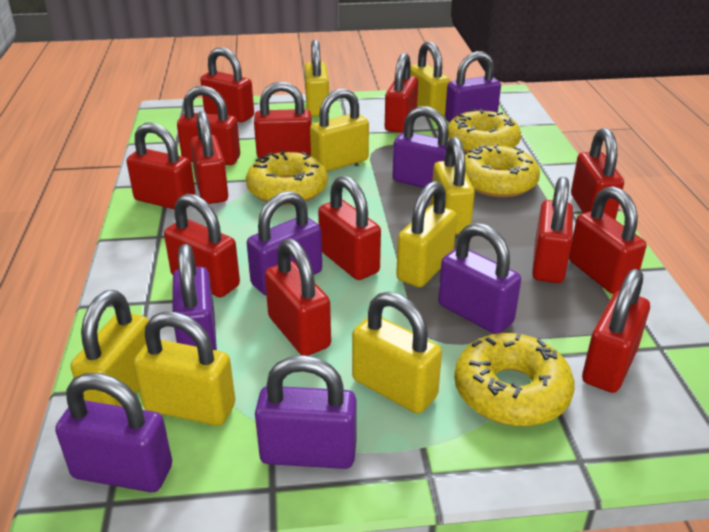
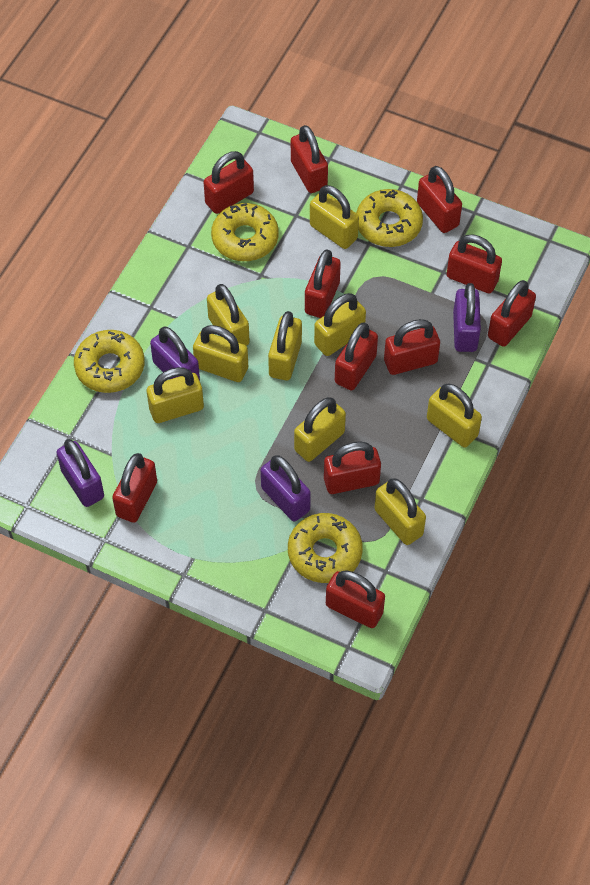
purple padlock: 7 -> 4
red padlock: 13 -> 11
yellow padlock: 8 -> 9

